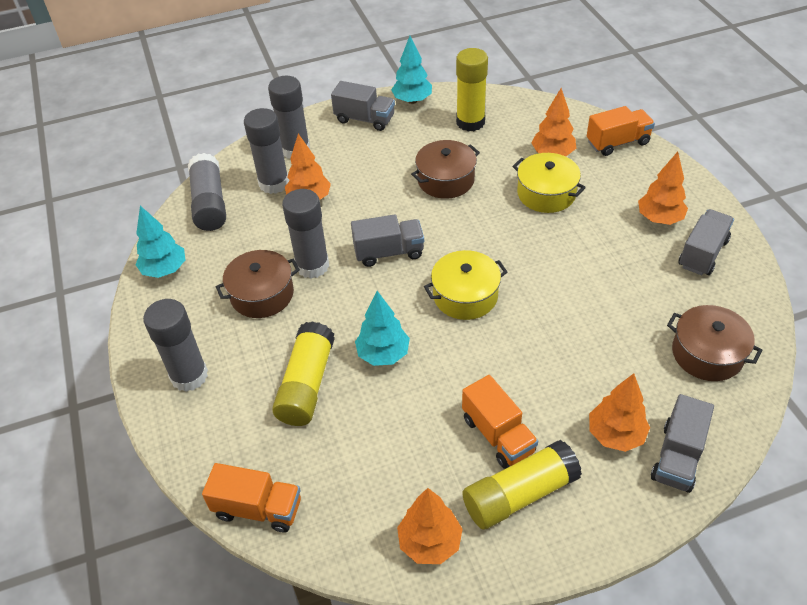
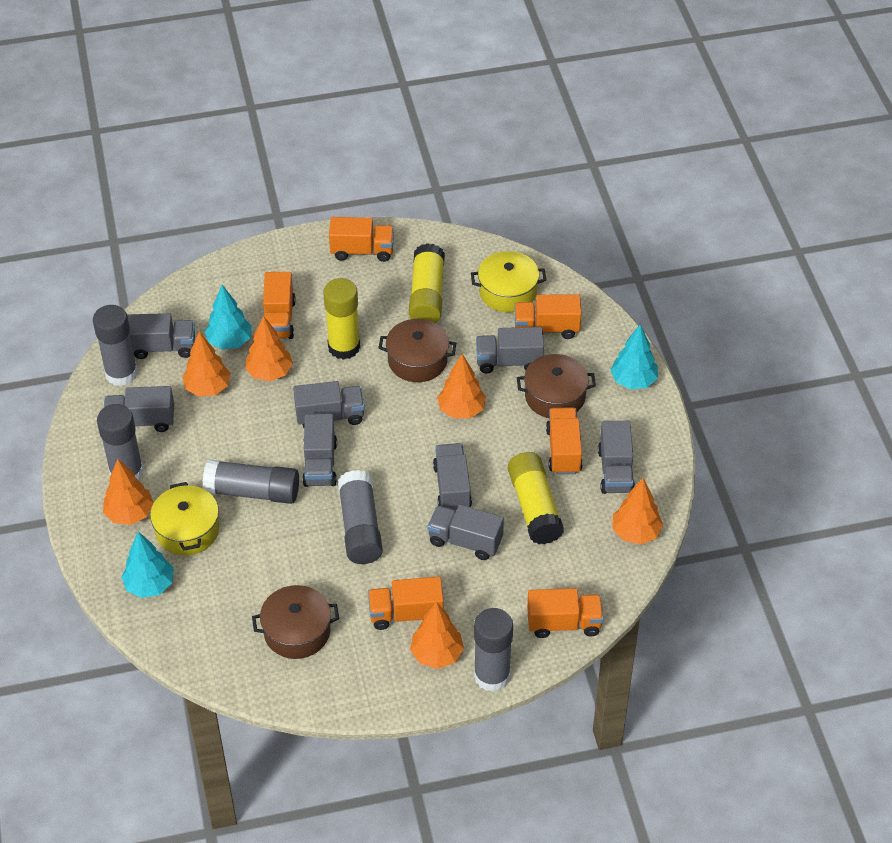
grey truck: 4 -> 8
orange tree: 5 -> 6
orange truck: 3 -> 6

